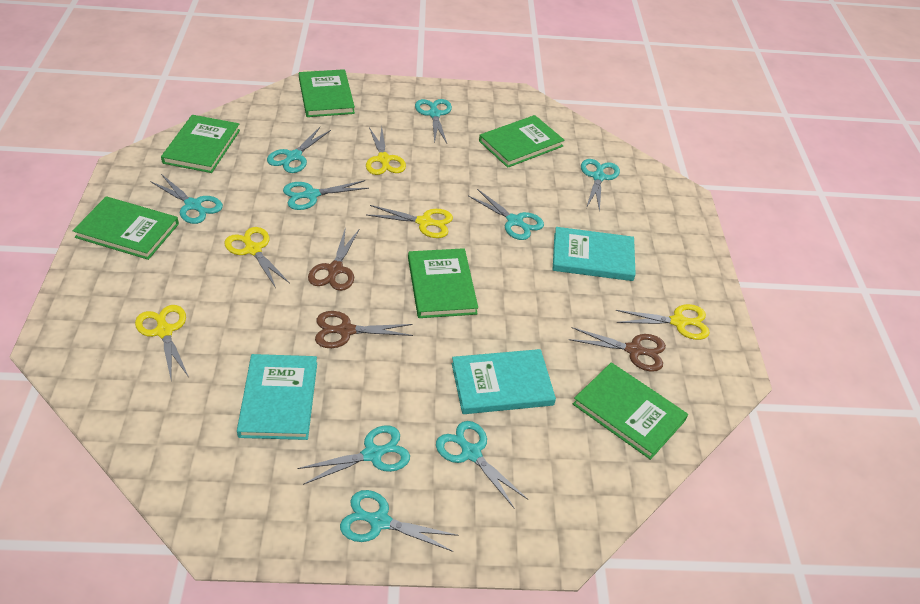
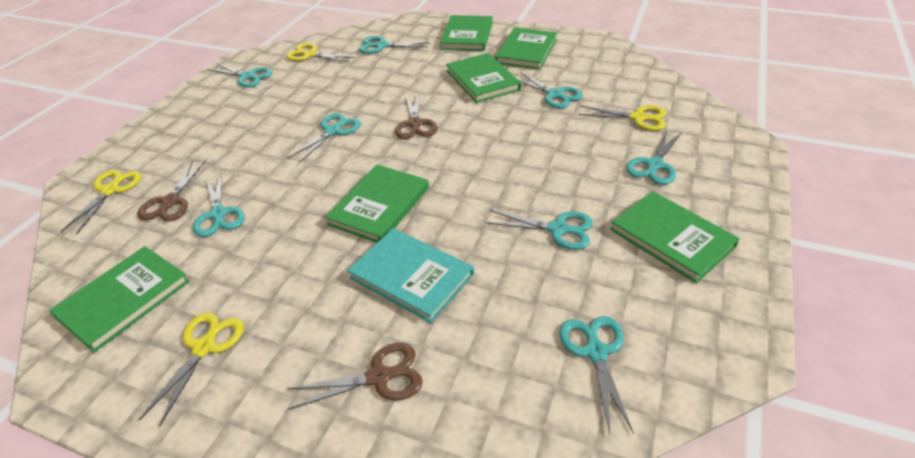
turquoise book: 3 -> 1
turquoise scissors: 9 -> 8
yellow scissors: 5 -> 4

